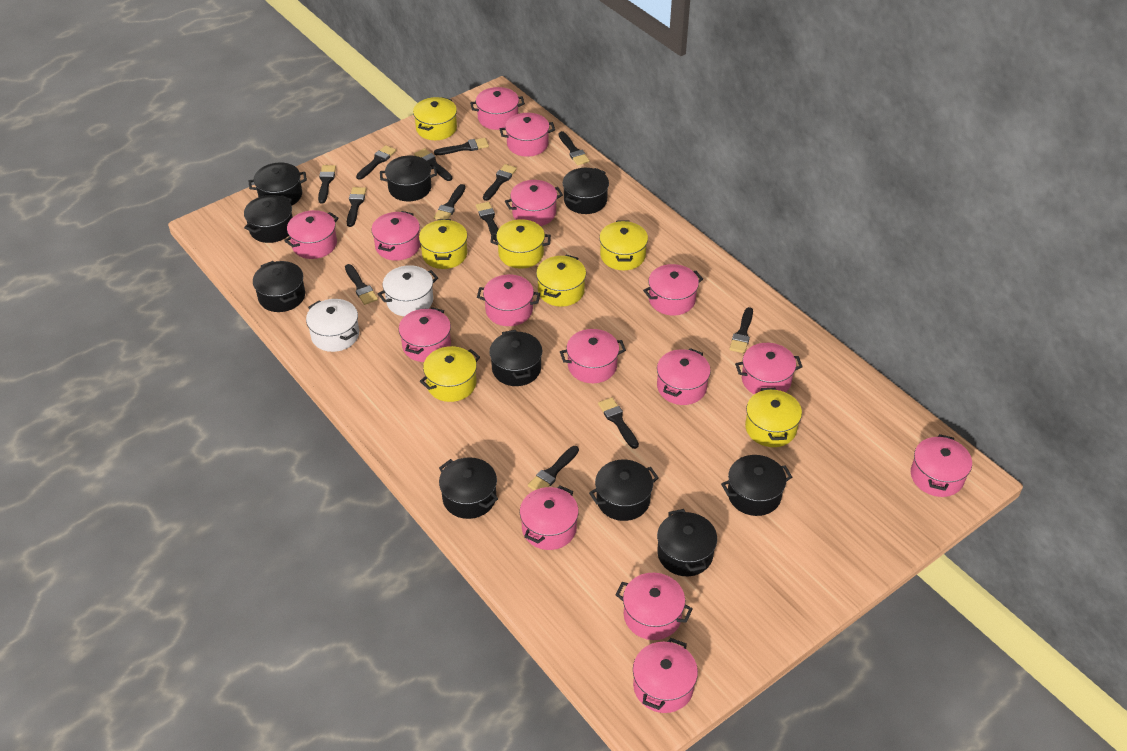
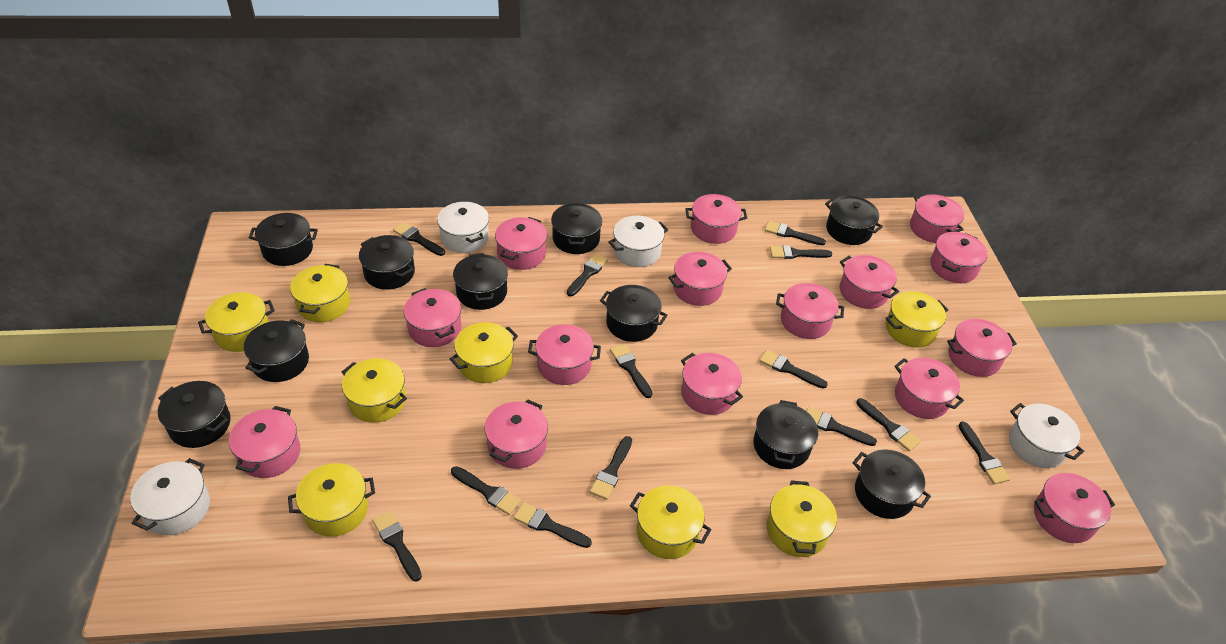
white pot: 2 -> 4
yellow pot: 7 -> 8

